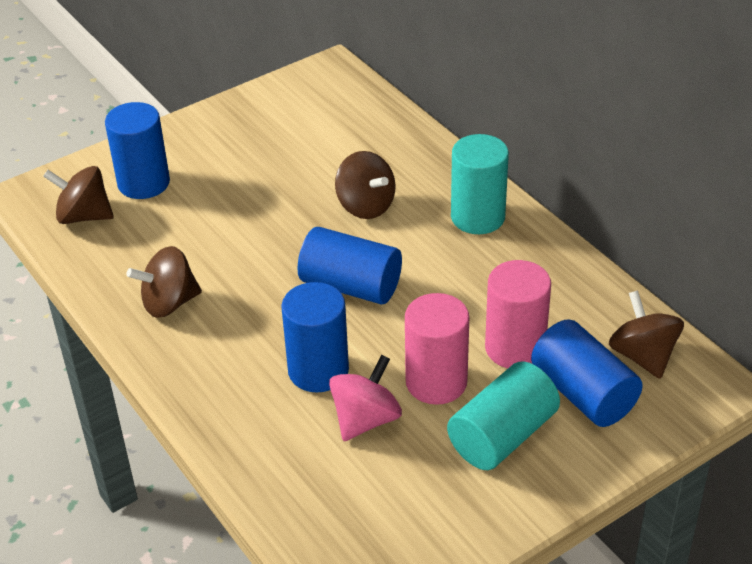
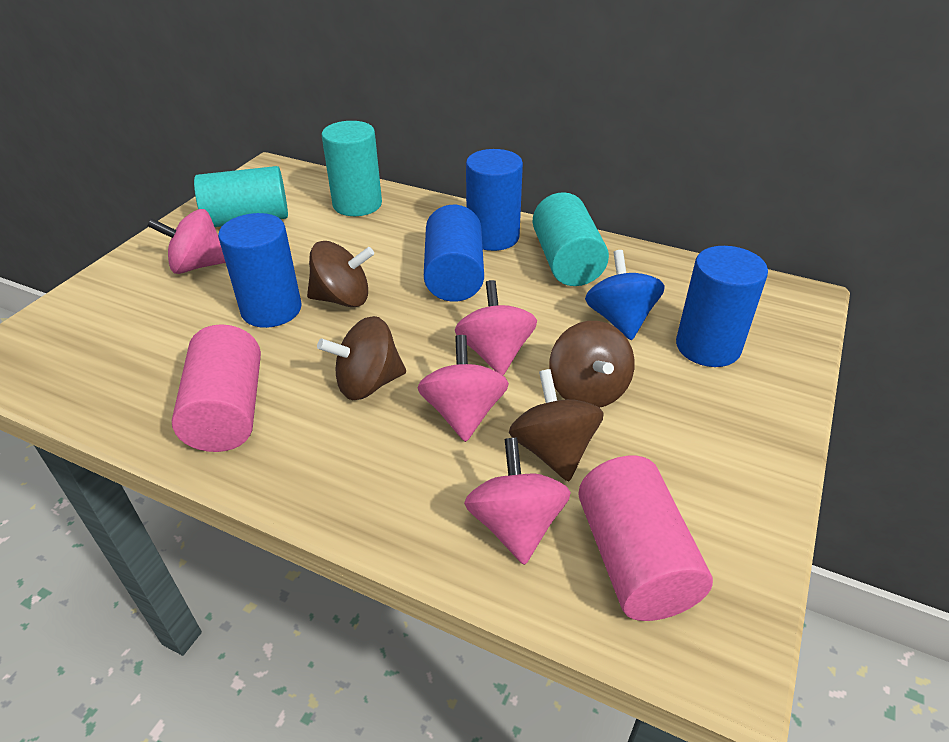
blue spinning top: 0 -> 1
pink spinning top: 1 -> 4
turquoise cylinder: 2 -> 3

